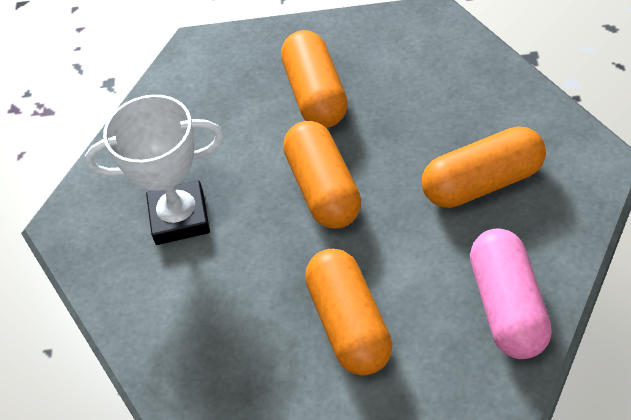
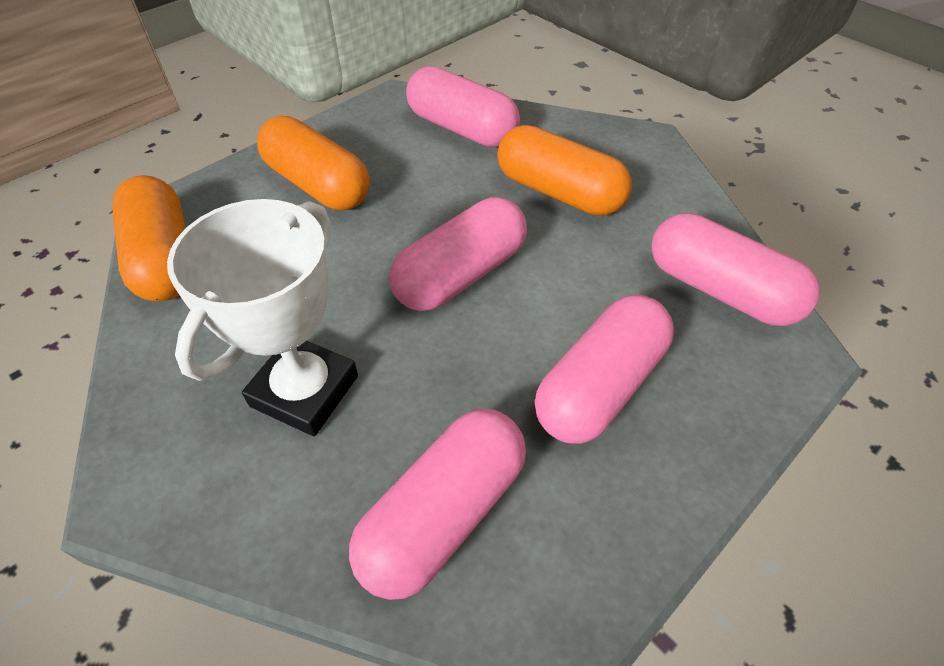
orange capsule: 4 -> 3
pink capsule: 1 -> 5

